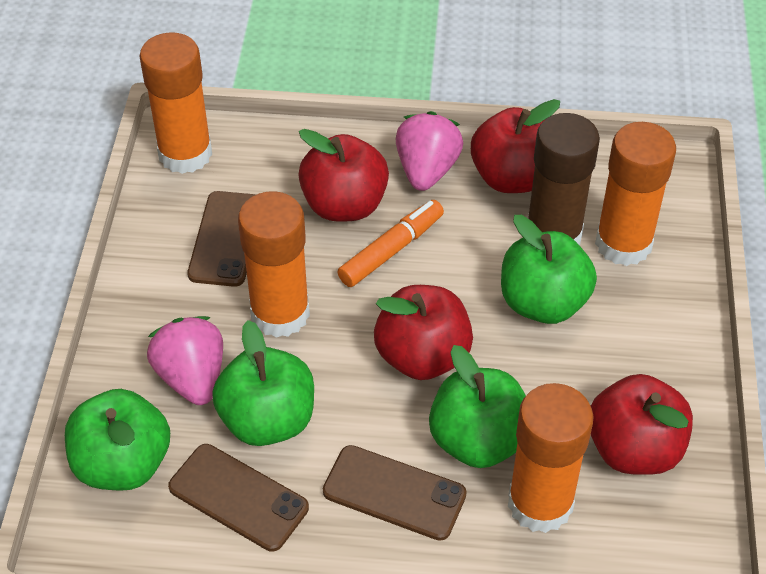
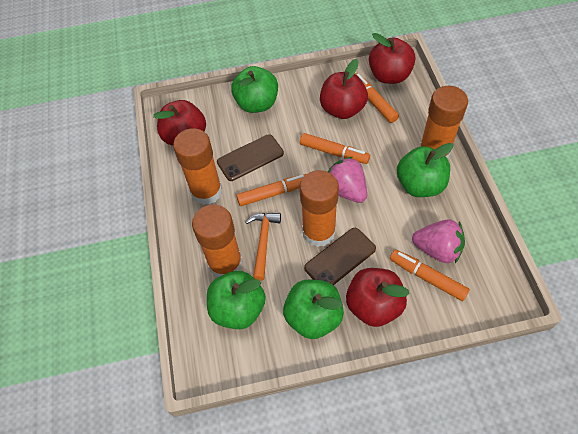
brown glue stick: 1 -> 0
brown phone: 3 -> 2
orange hammer: 0 -> 1
orange marker: 1 -> 4

